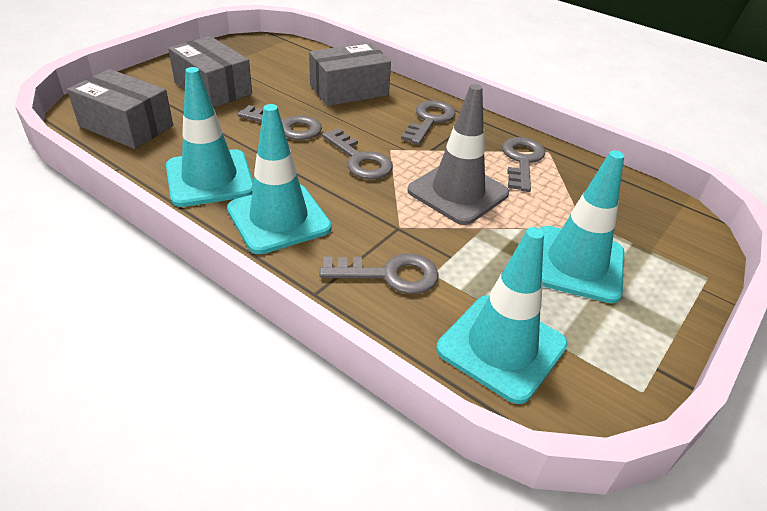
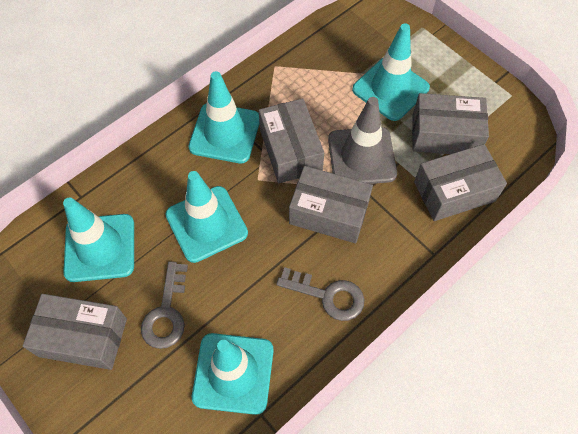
grey box: 3 -> 5
grey key: 5 -> 2
turquoise traffic cone: 4 -> 5

